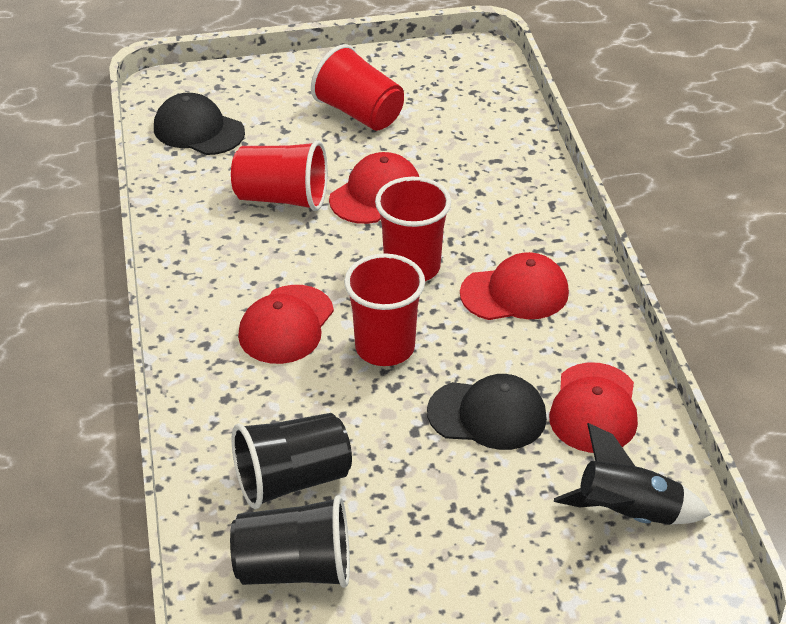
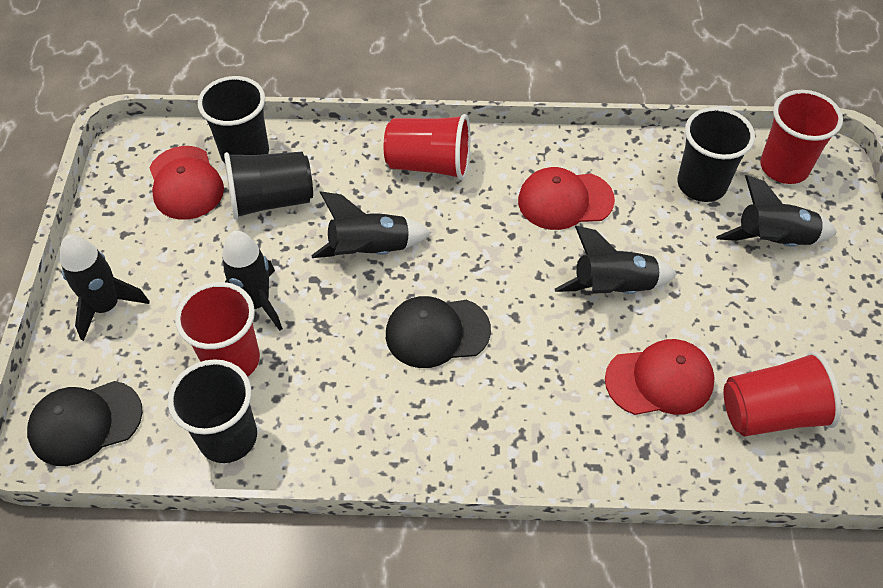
black cup: 2 -> 4
black rocket: 1 -> 5
red cap: 4 -> 3

